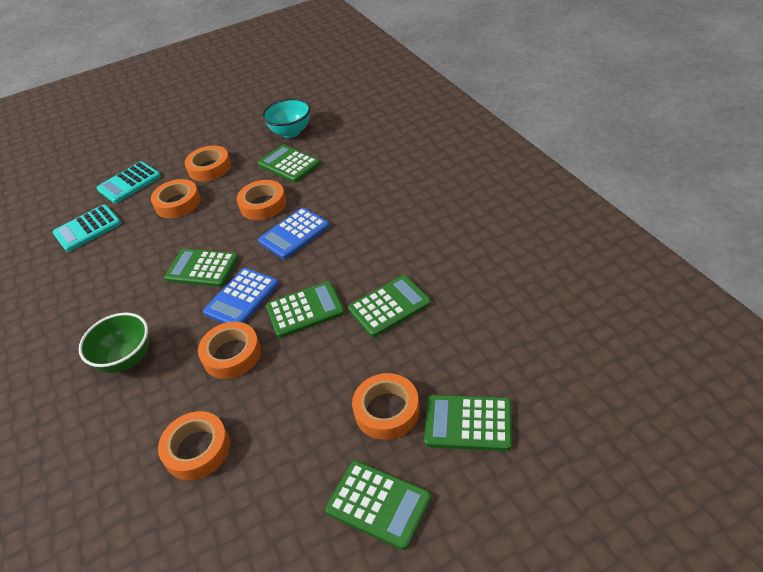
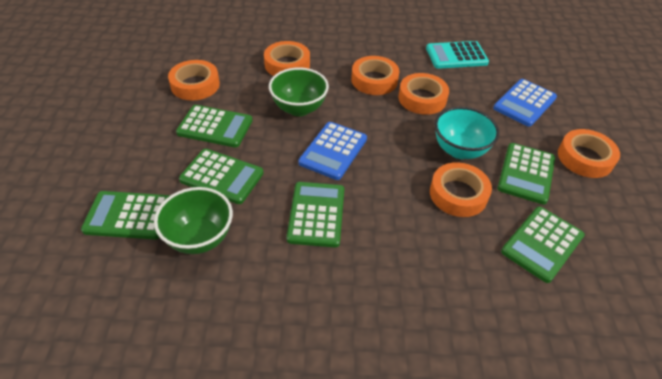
green bowl: 1 -> 2
turquoise calculator: 2 -> 1

